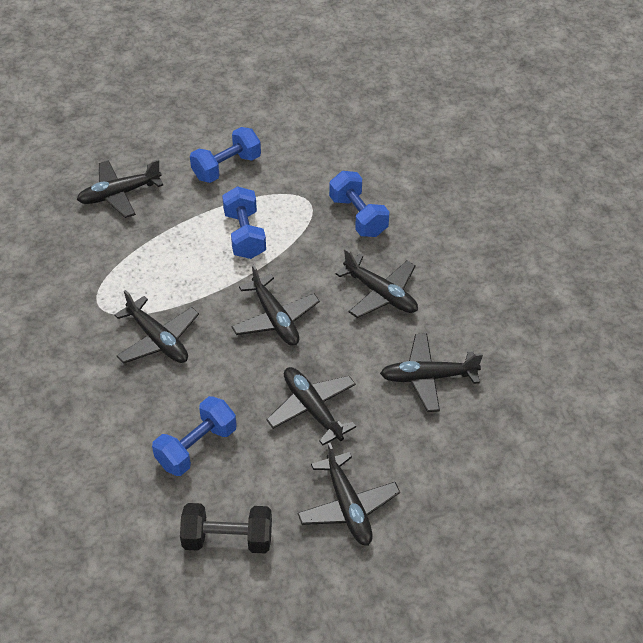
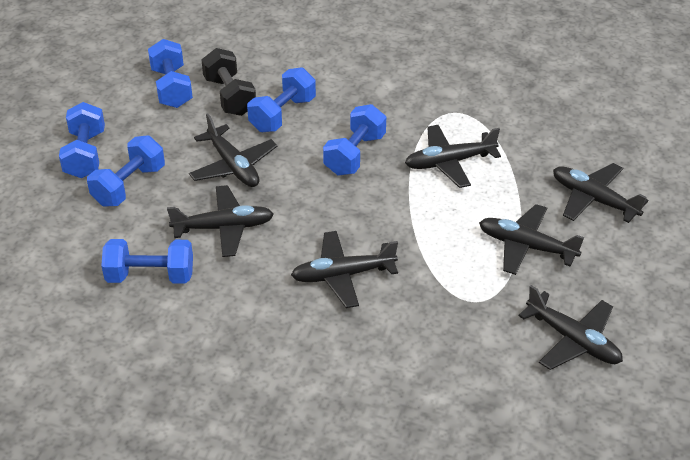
blue dumbbell: 4 -> 6

